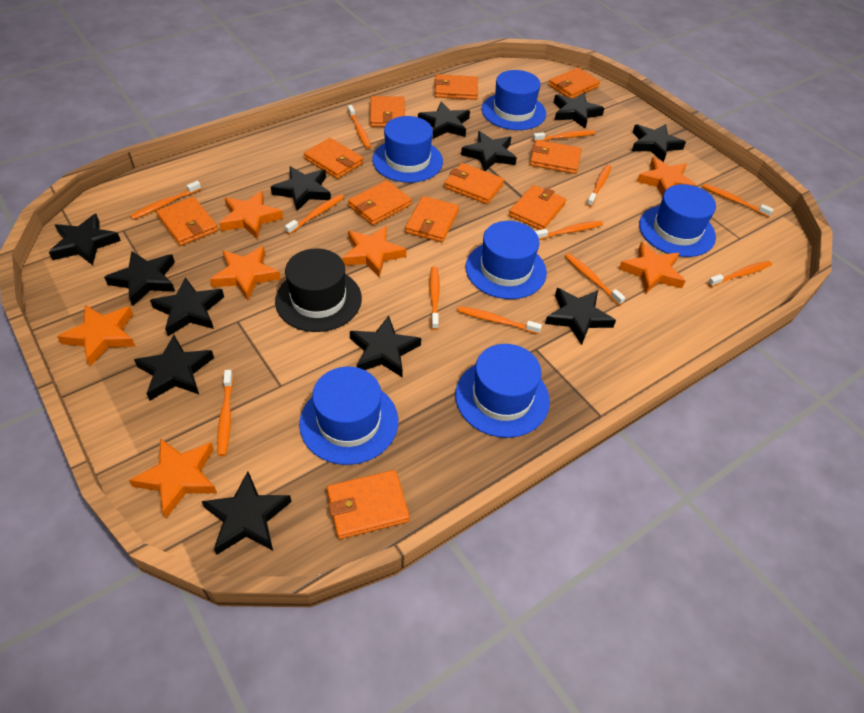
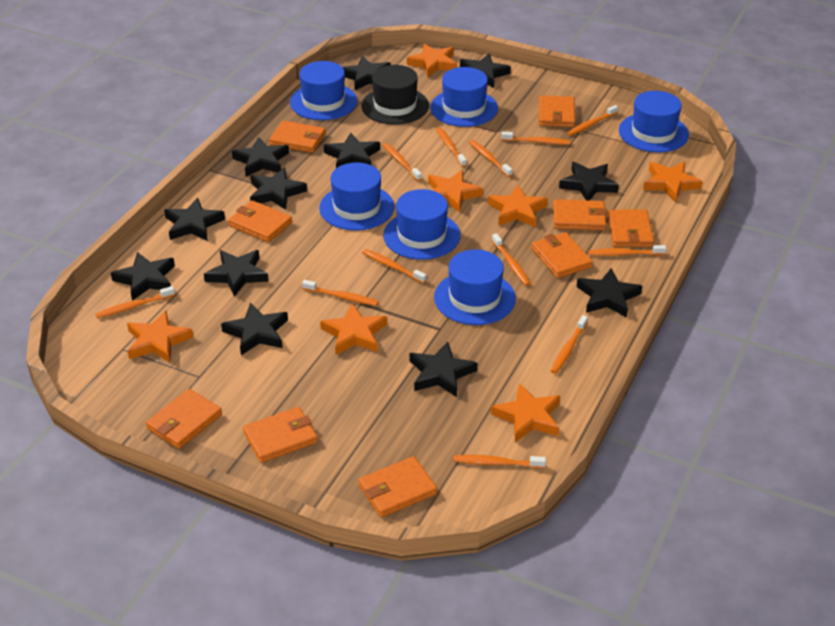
orange wallet: 11 -> 9

